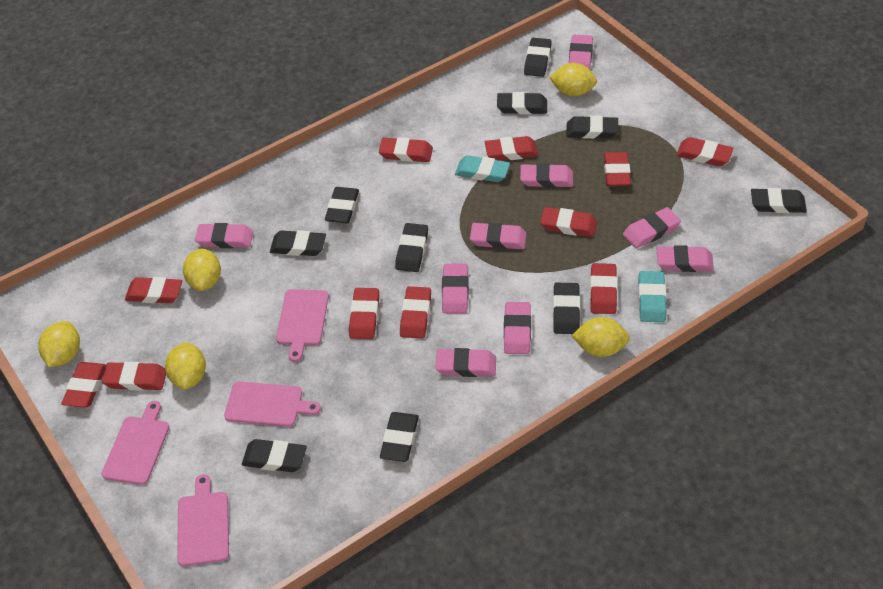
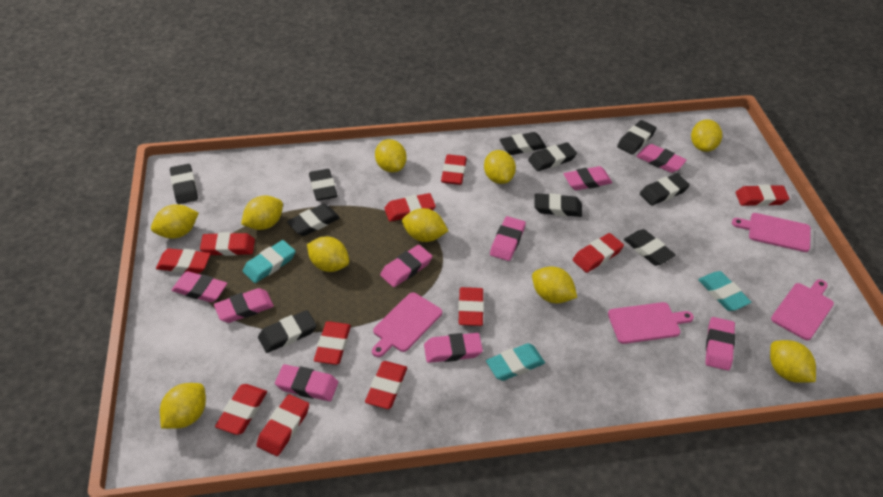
turquoise eraser: 2 -> 3
yellow lemon: 5 -> 10

